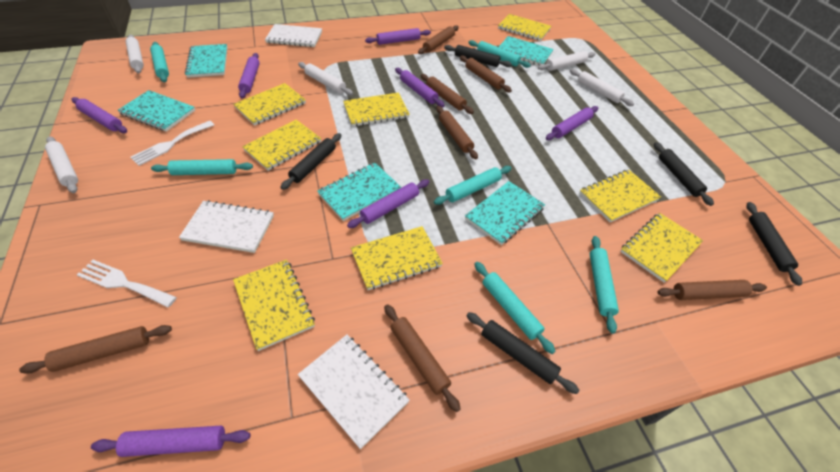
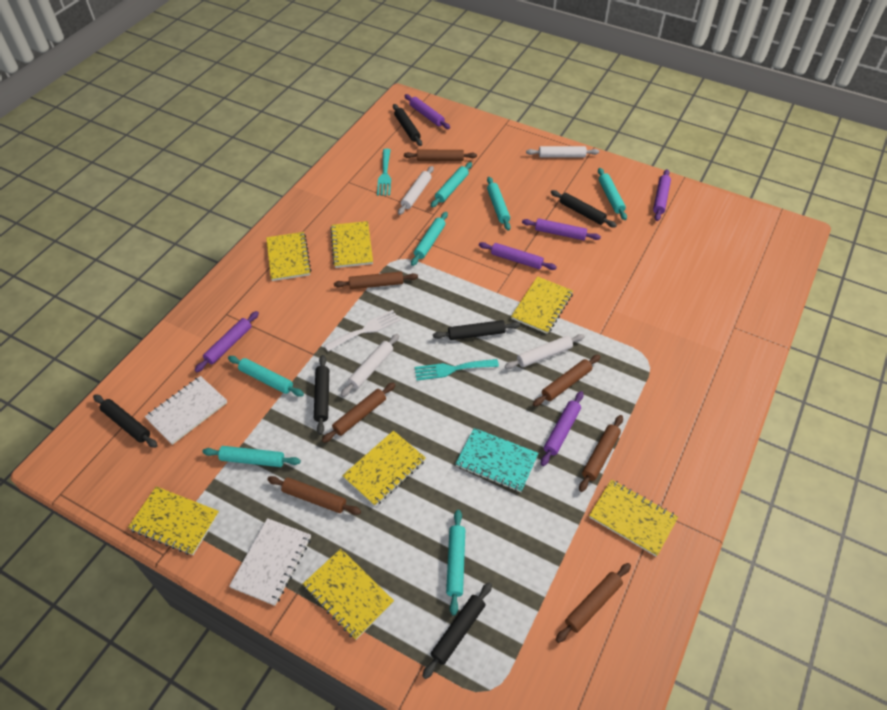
black rolling pin: 5 -> 6
purple rolling pin: 7 -> 6
turquoise fork: 0 -> 2
turquoise notebook: 5 -> 1
turquoise rolling pin: 6 -> 7
white fork: 2 -> 1
white notebook: 3 -> 2
white rolling pin: 5 -> 4
yellow notebook: 8 -> 7

